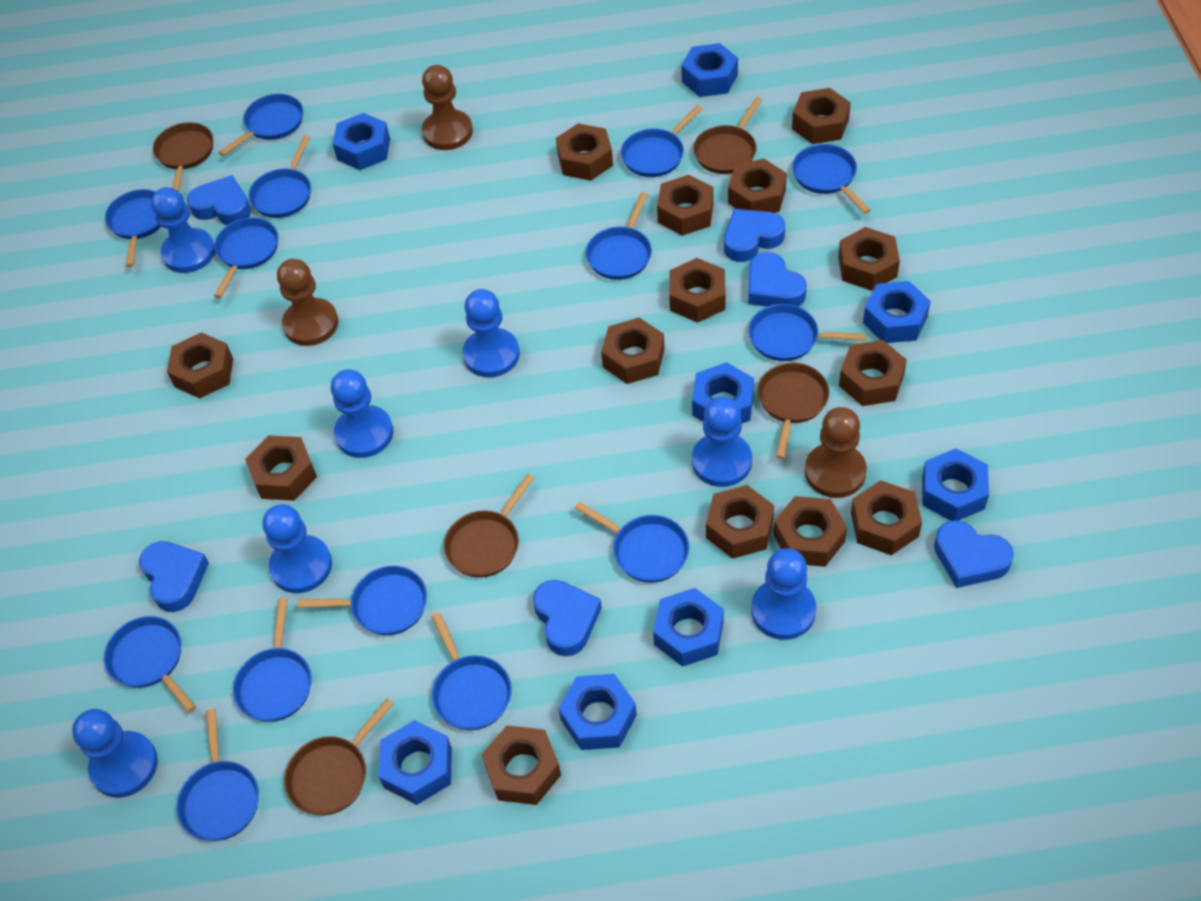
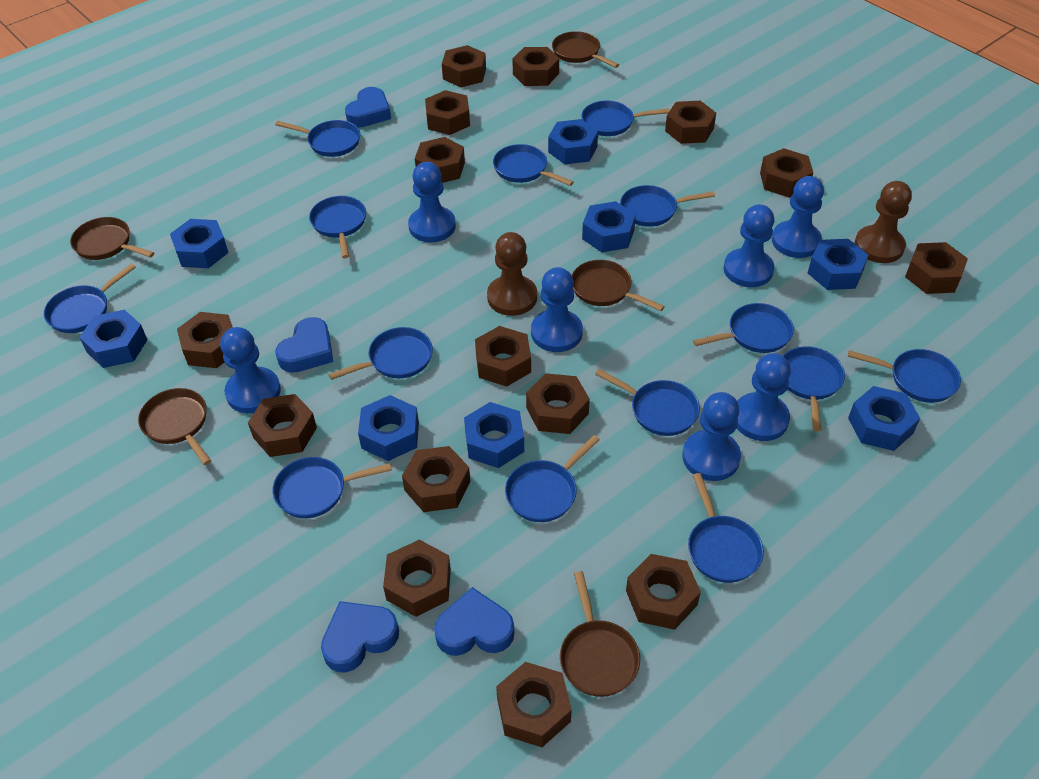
blue heart: 6 -> 4
brown nut: 14 -> 15
brown pawn: 3 -> 2

